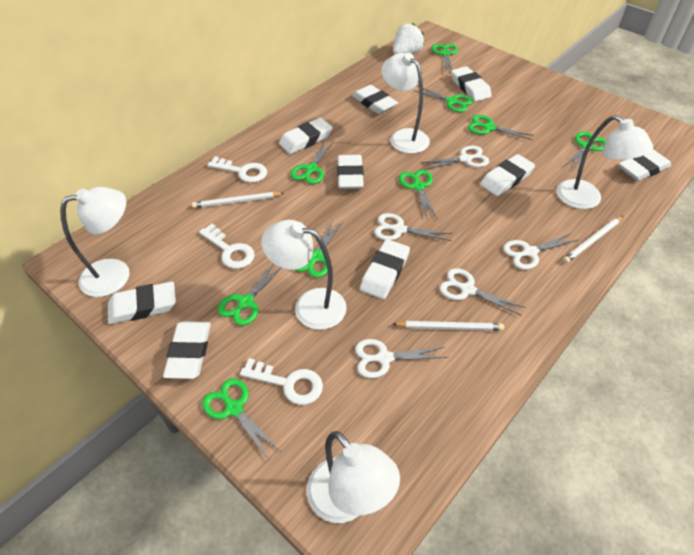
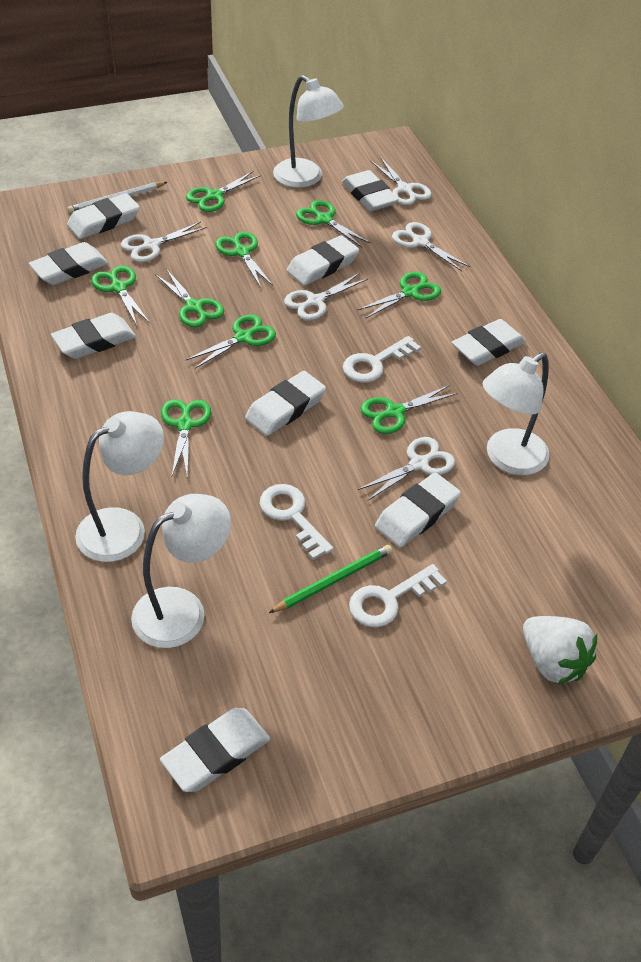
green pencil: 0 -> 1
white lamp: 5 -> 4
white pencil: 3 -> 1

